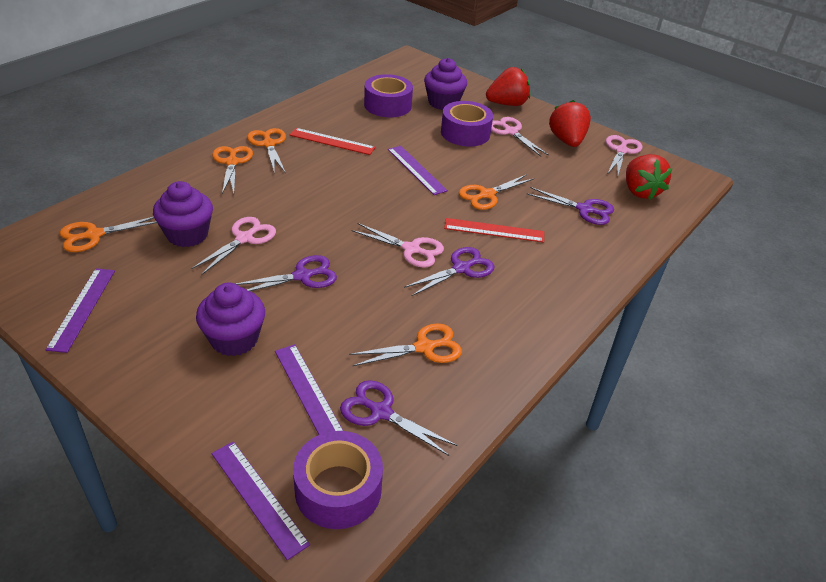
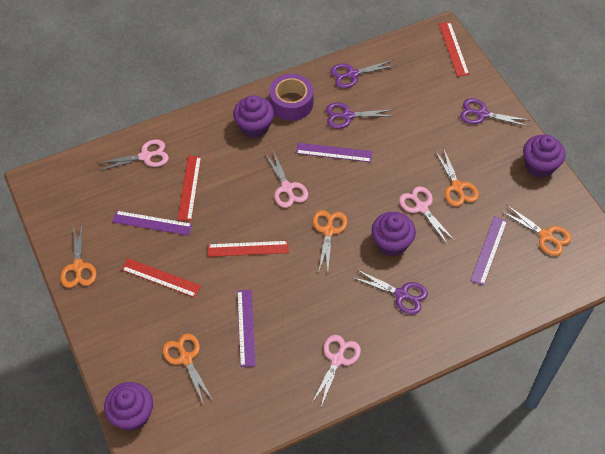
purple cupcake: 3 -> 4
purple tape: 3 -> 1
red ruler: 2 -> 4
red strawberry: 3 -> 0

